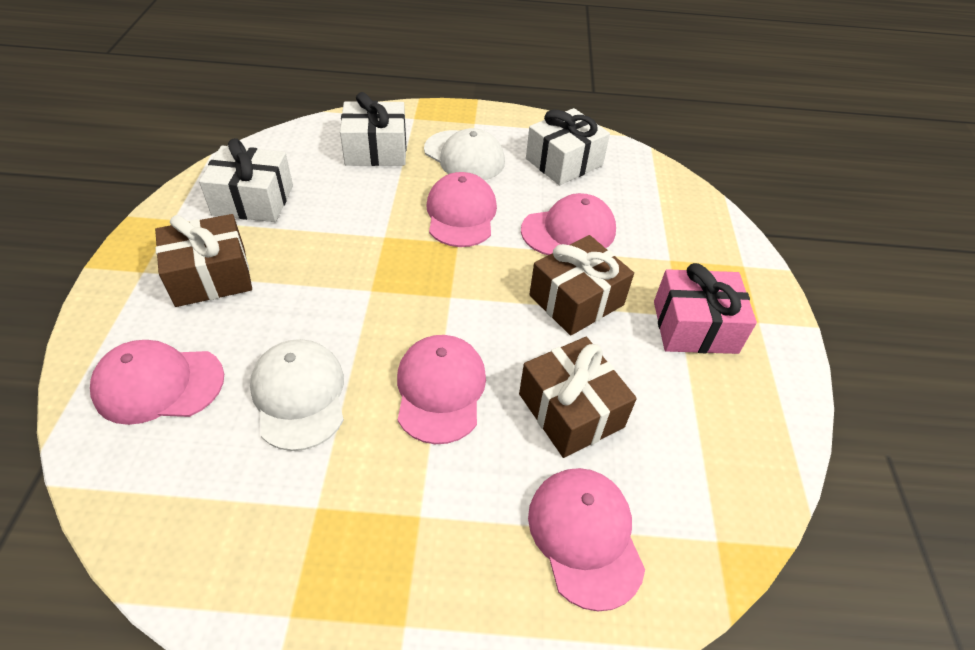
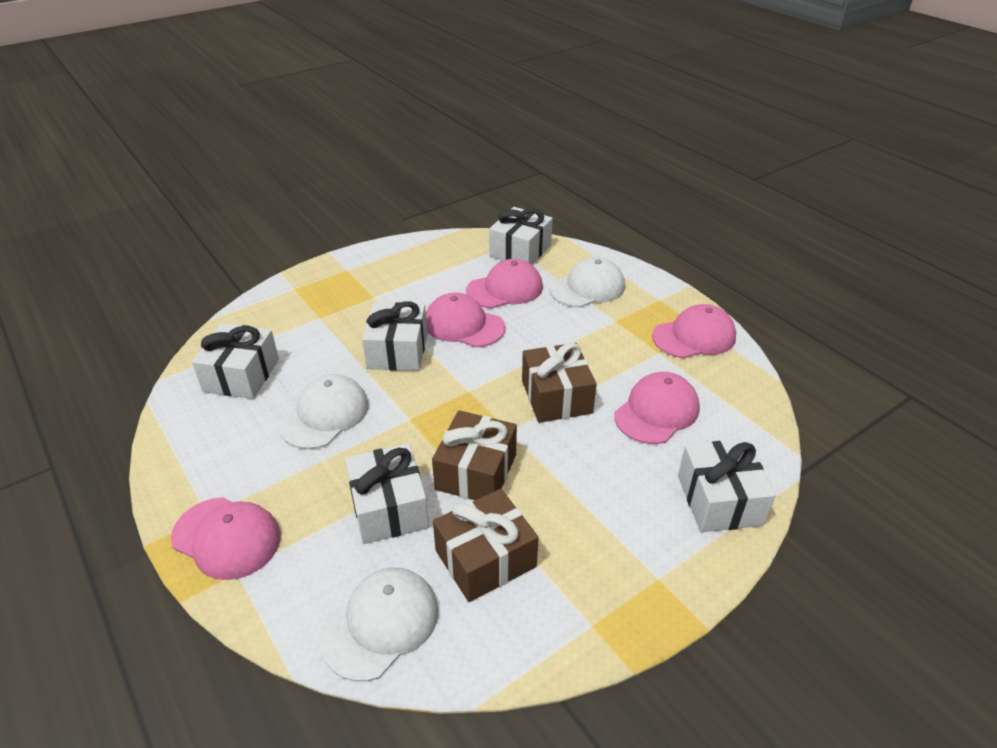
pink gift: 1 -> 0
white cap: 2 -> 3
white gift: 3 -> 5

